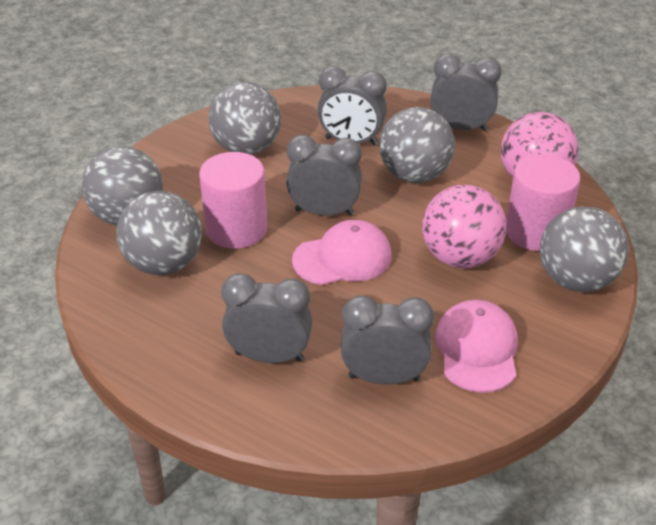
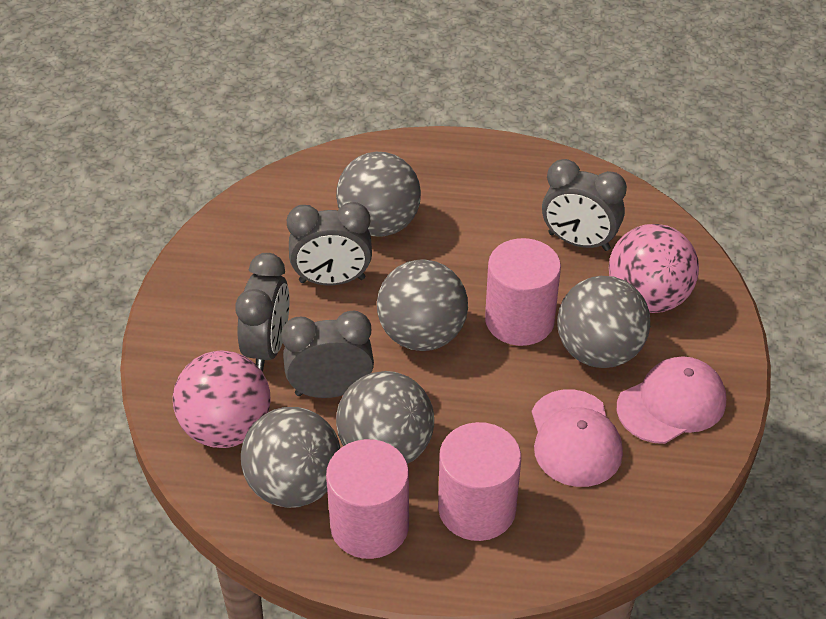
grey clock: 5 -> 4
pink cylinder: 2 -> 3

